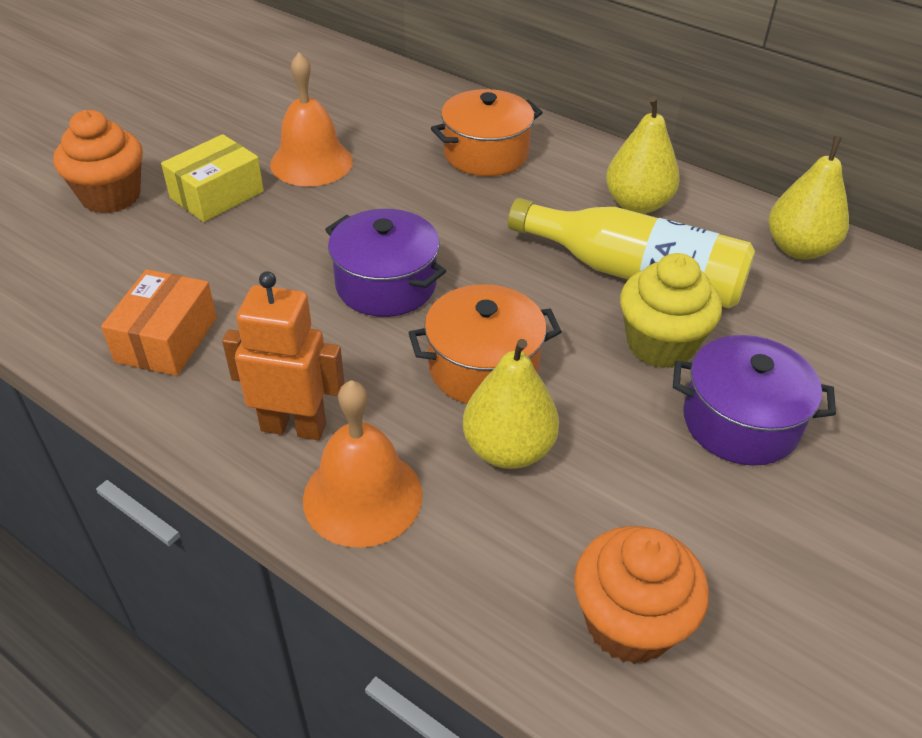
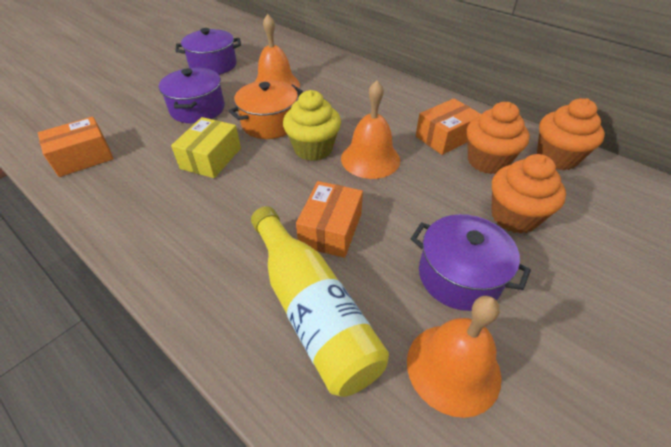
orange bell: 2 -> 3
orange box: 1 -> 3
orange cupcake: 2 -> 3
orange pot: 2 -> 1
orange robot: 1 -> 0
purple pot: 2 -> 3
yellow pear: 3 -> 0

